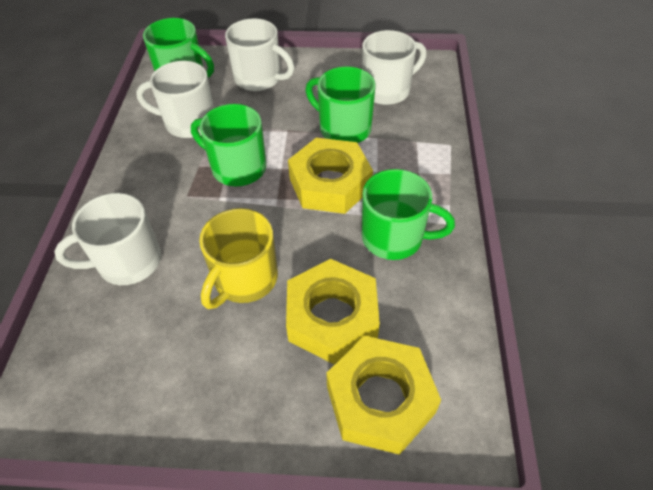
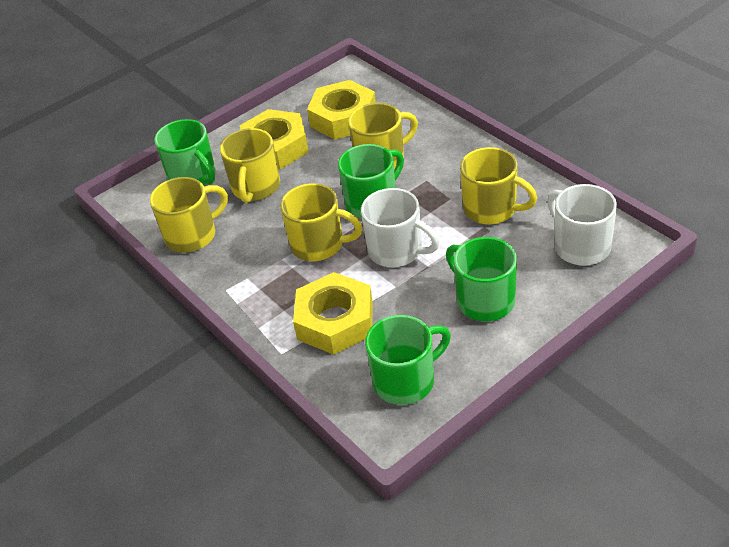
white mug: 4 -> 2
yellow mug: 1 -> 5

